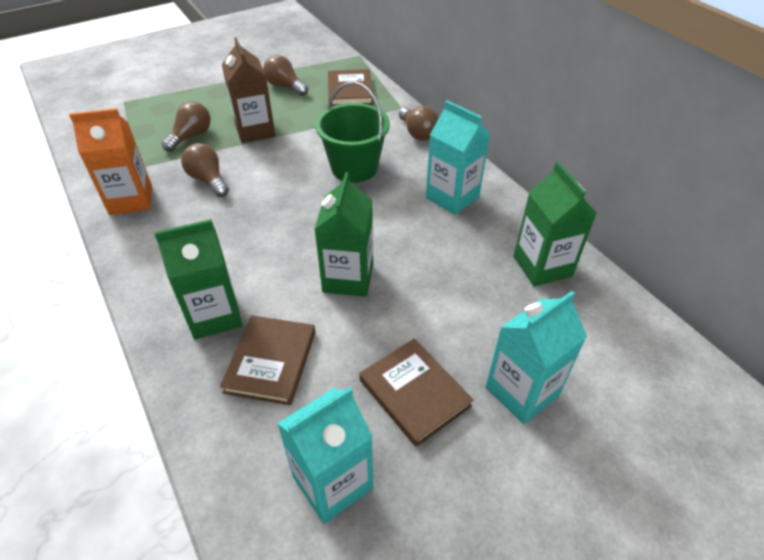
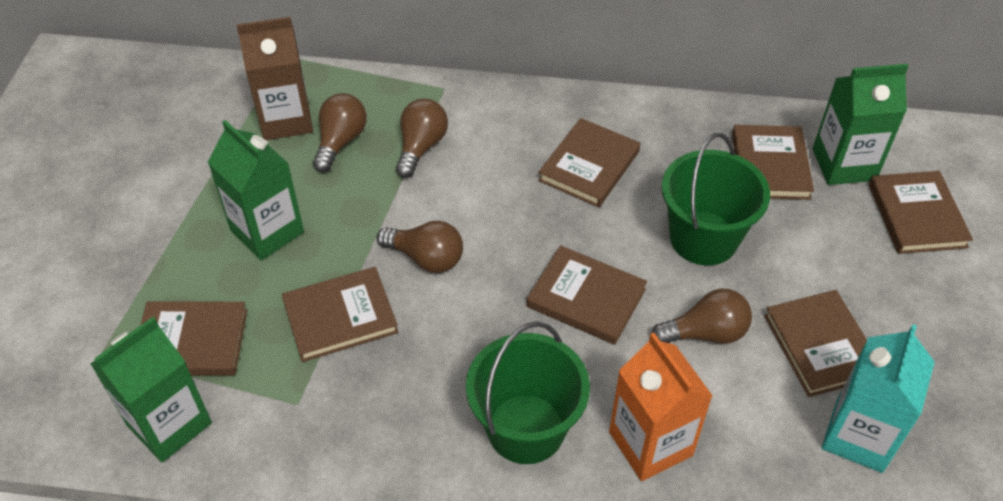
brown book: 3 -> 7
green bucket: 1 -> 2
turquoise carton: 3 -> 1

